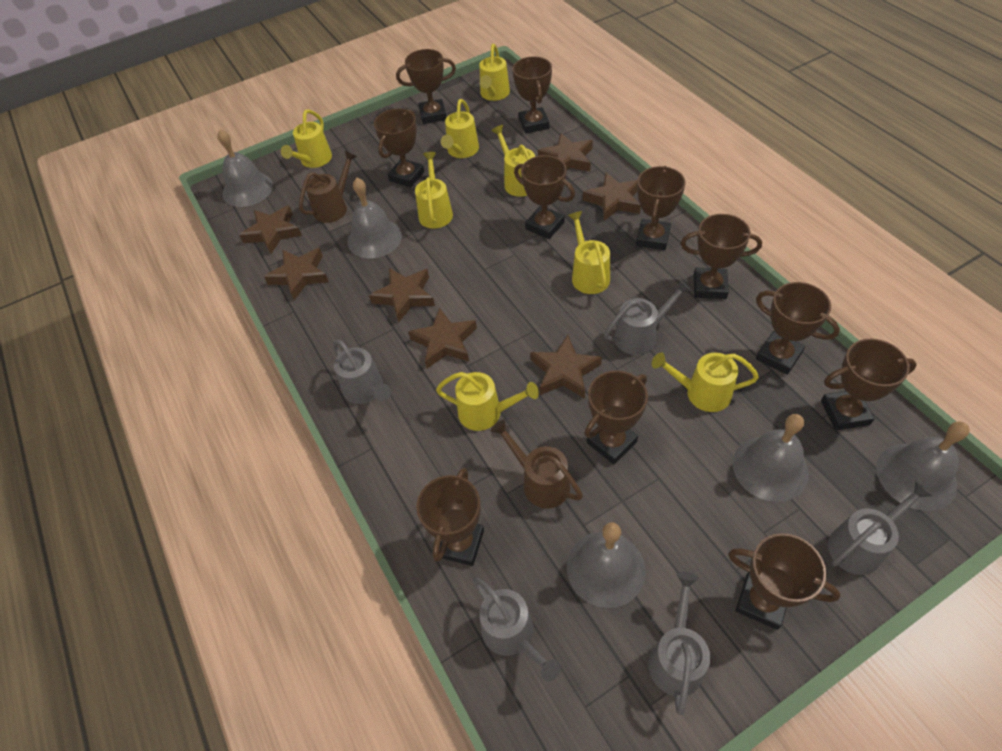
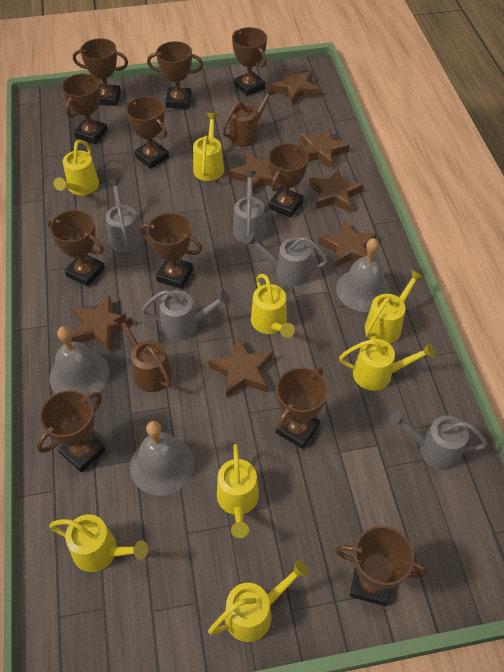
grey bell: 5 -> 3

